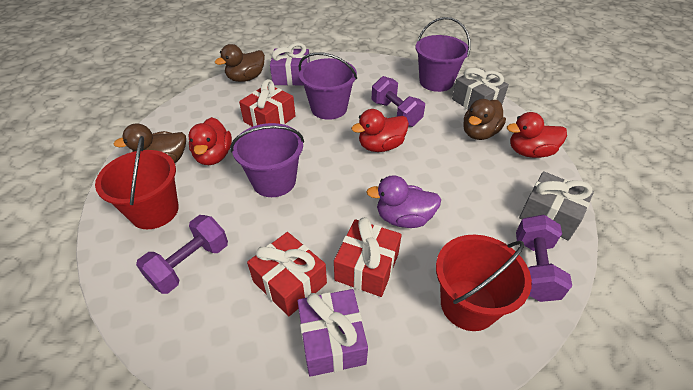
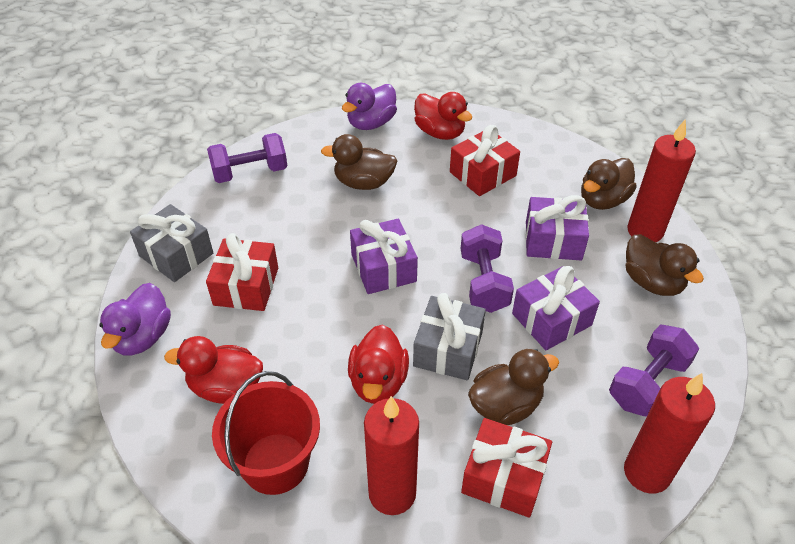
brown duck: 3 -> 4
purple bucket: 3 -> 0
purple duck: 1 -> 2
purple gift: 2 -> 3
red bucket: 2 -> 1
red candle: 0 -> 3

